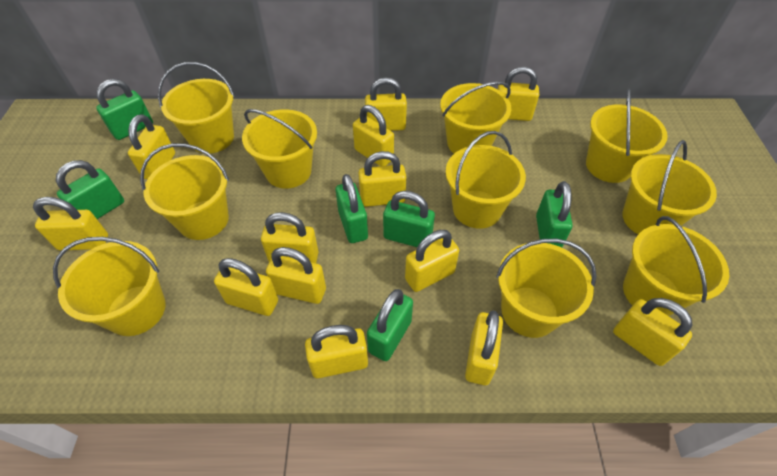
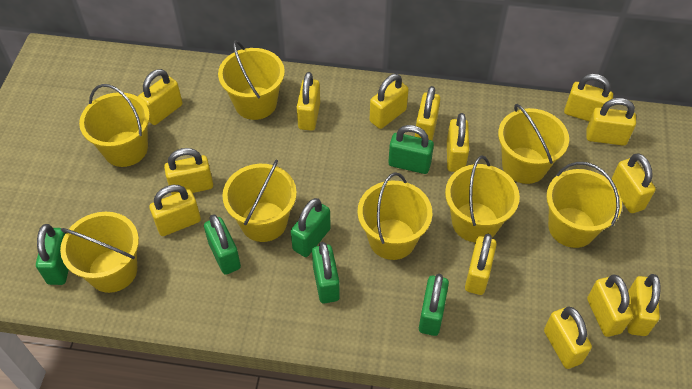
yellow bucket: 10 -> 8
yellow padlock: 13 -> 14

